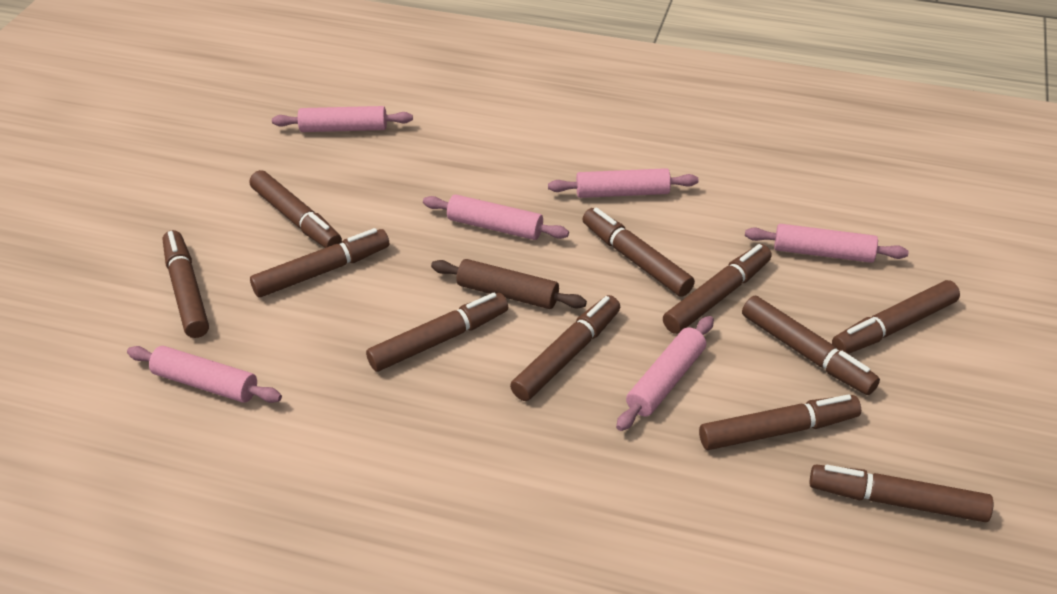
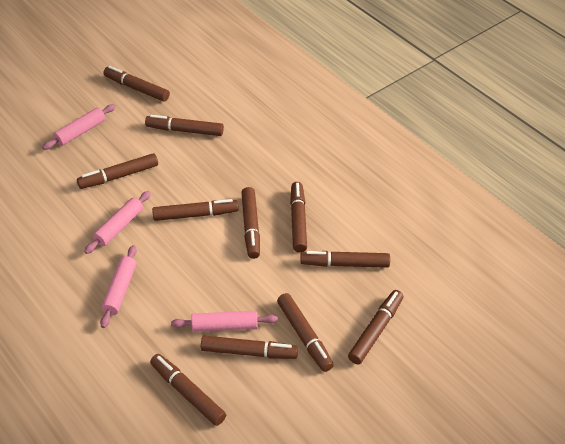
brown rolling pin: 1 -> 0
pink rolling pin: 6 -> 4

